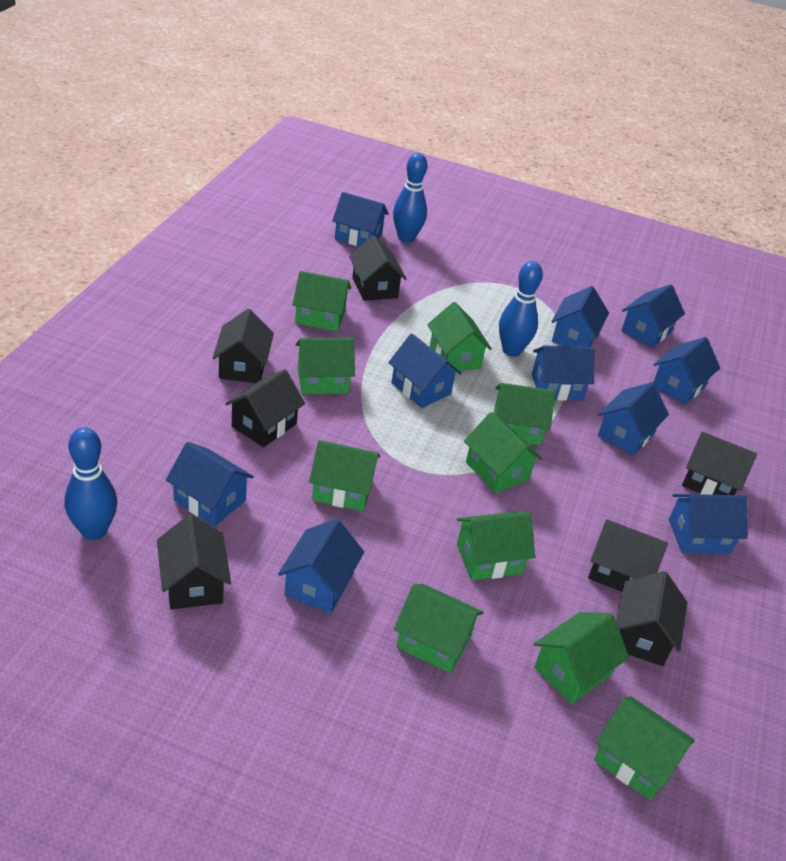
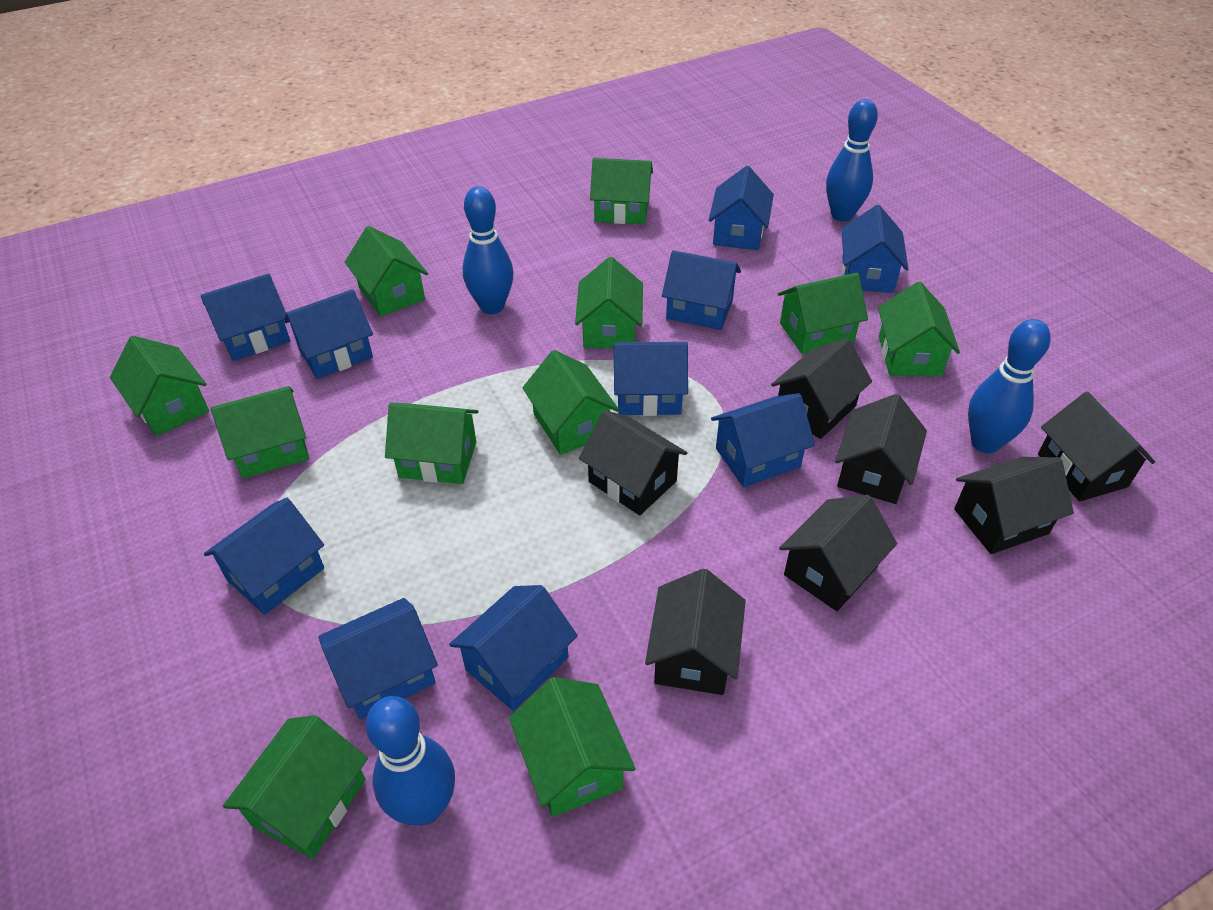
blue bowling pin: 3 -> 4
green house: 10 -> 11

